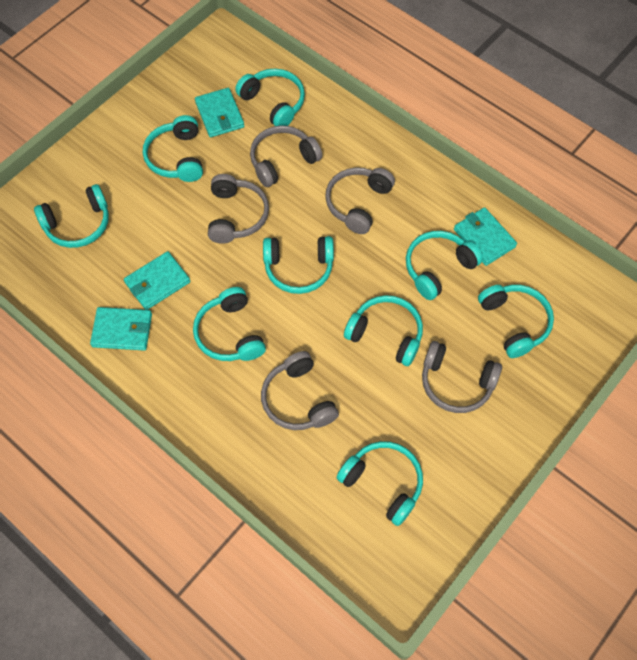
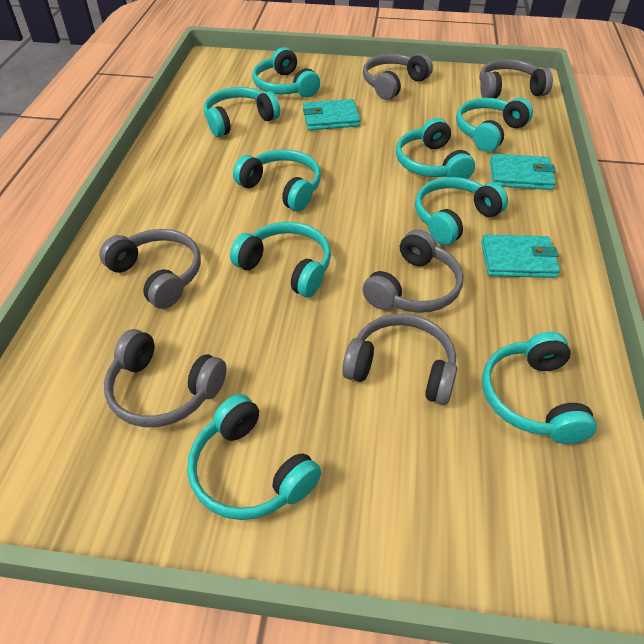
grey headphones: 5 -> 6
turquoise wallet: 4 -> 3

